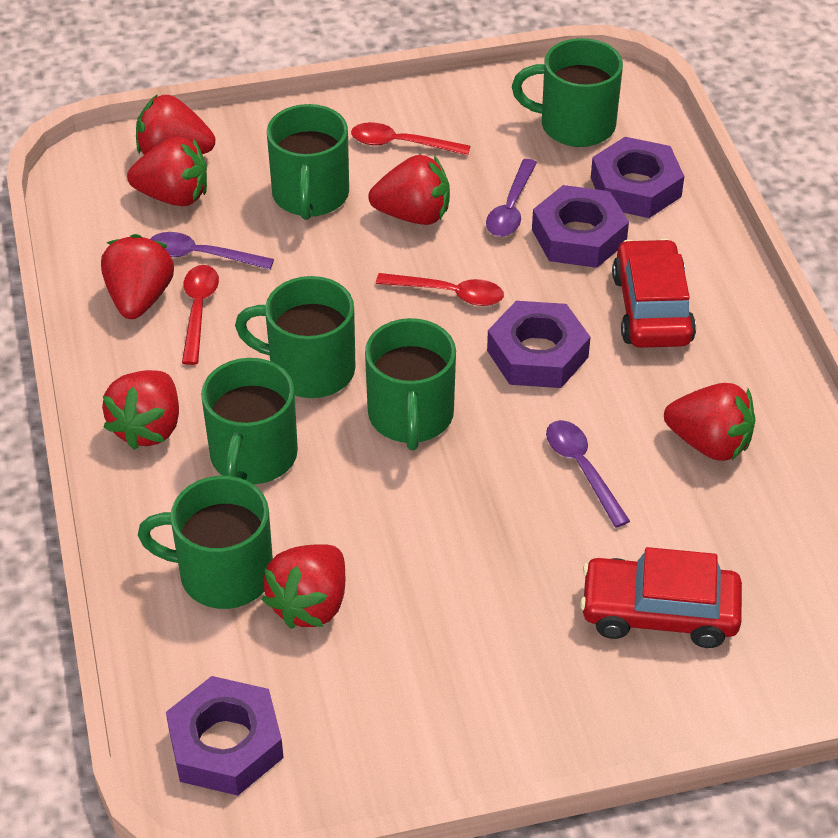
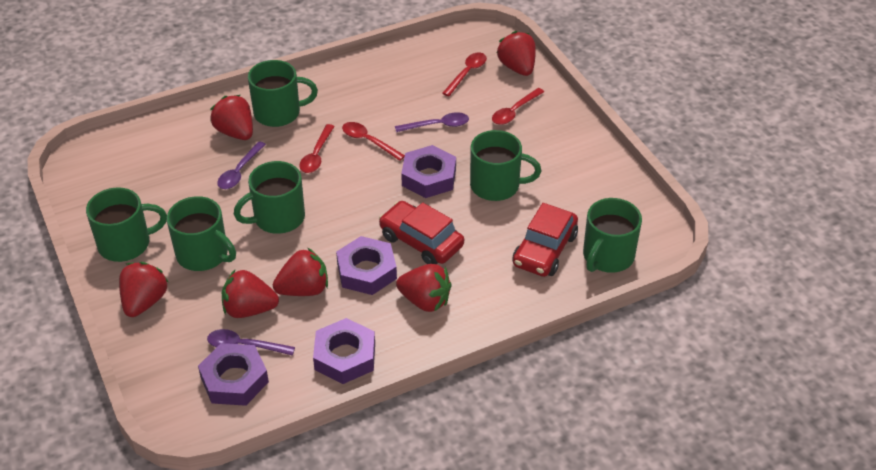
red spoon: 3 -> 4
red strawberry: 7 -> 6

